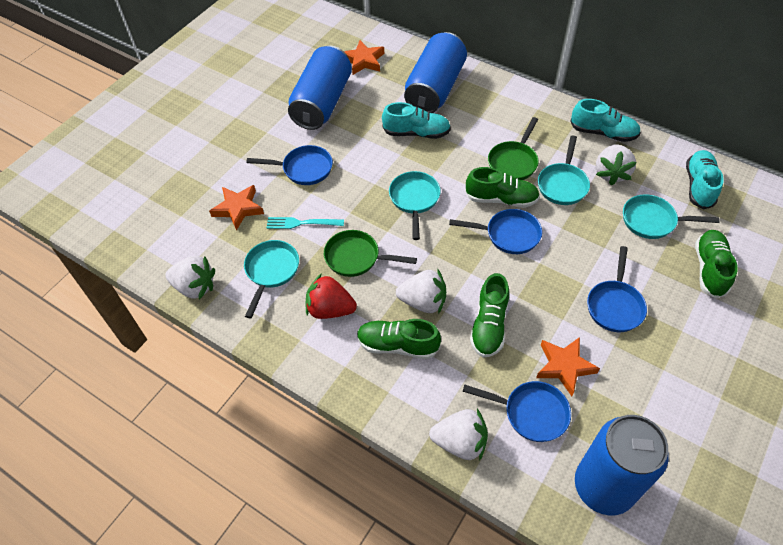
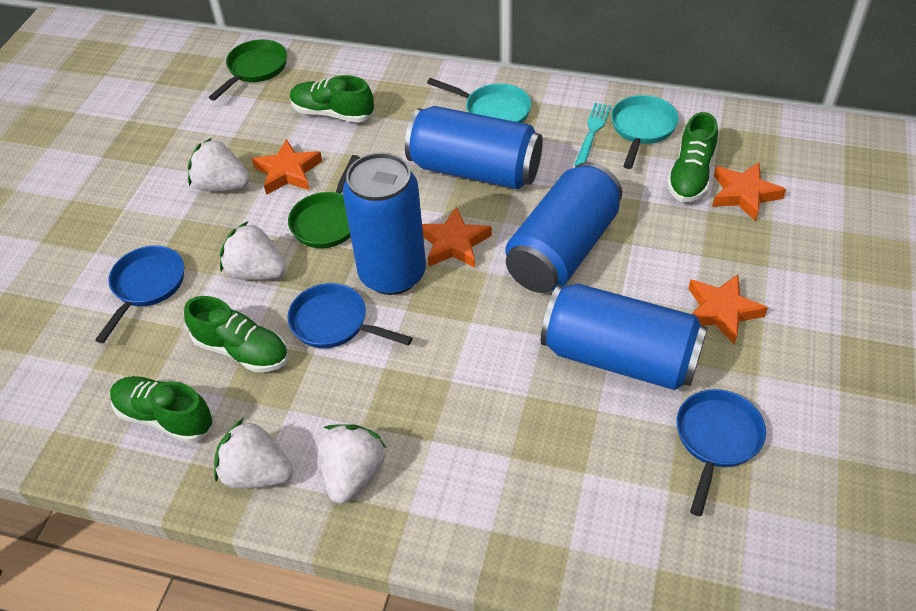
blue can: 3 -> 4
blue pan: 4 -> 3
orange star: 3 -> 4
red strawberry: 1 -> 0
turquoise pan: 4 -> 2
turquoise shoe: 3 -> 0

